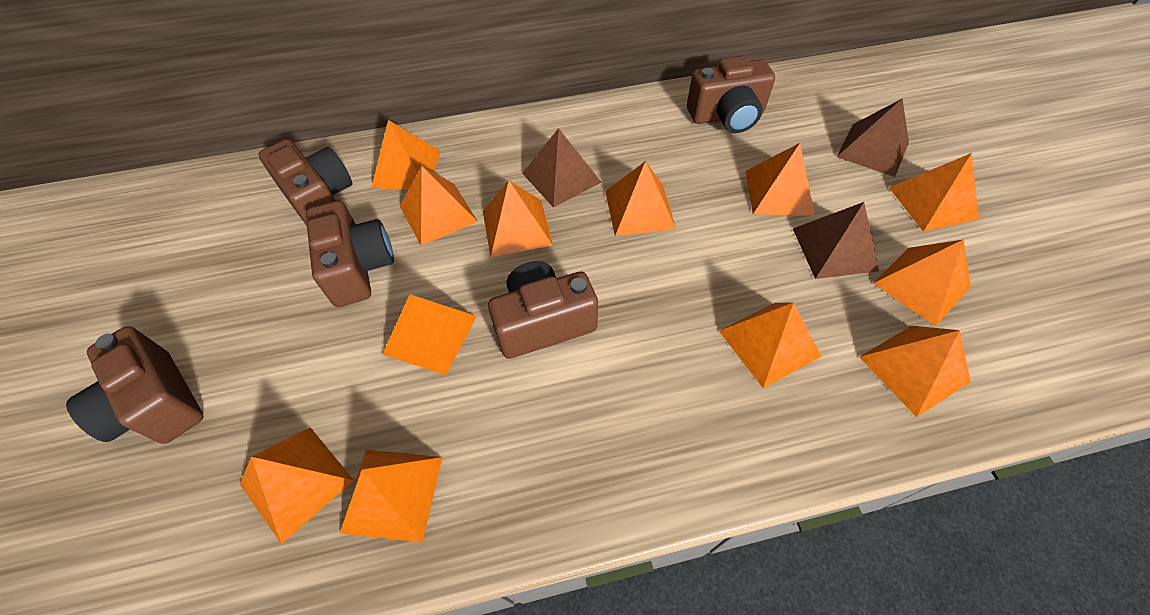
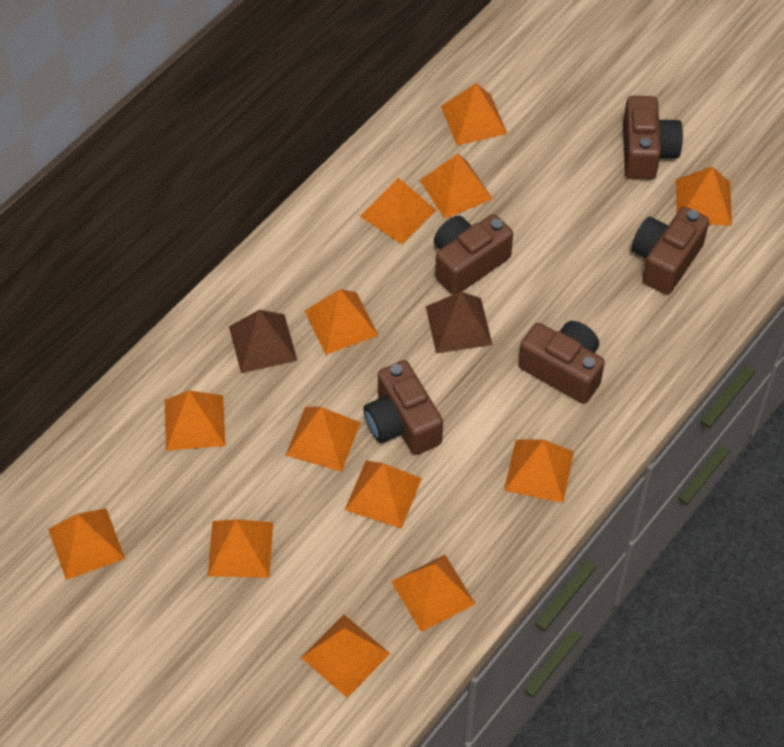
brown pyramid: 3 -> 2
orange pyramid: 12 -> 13

